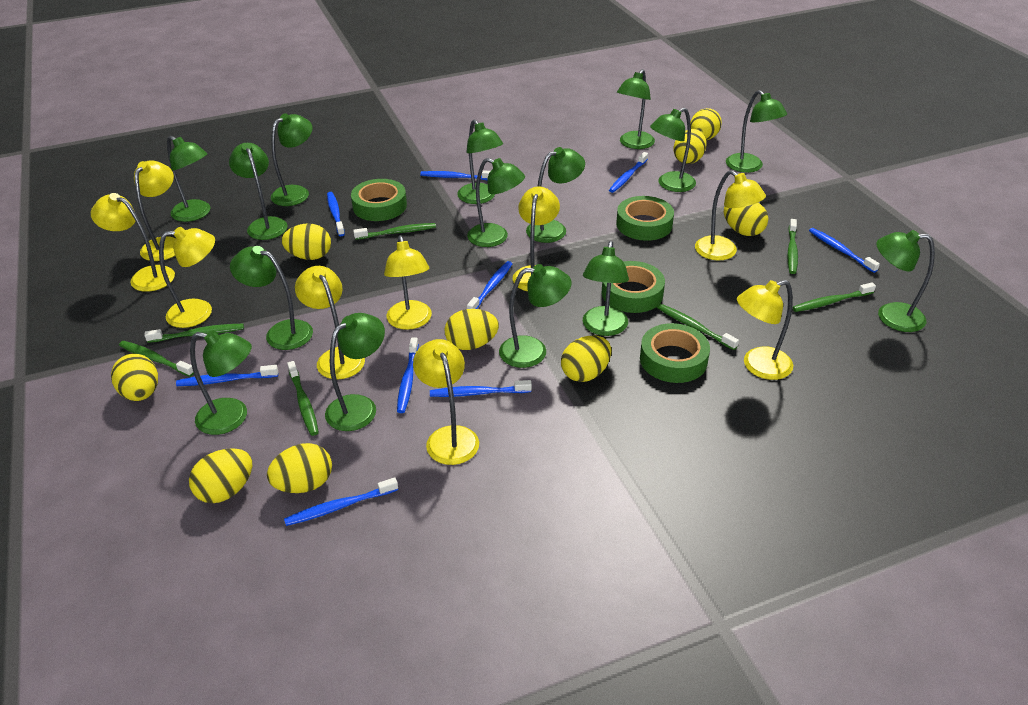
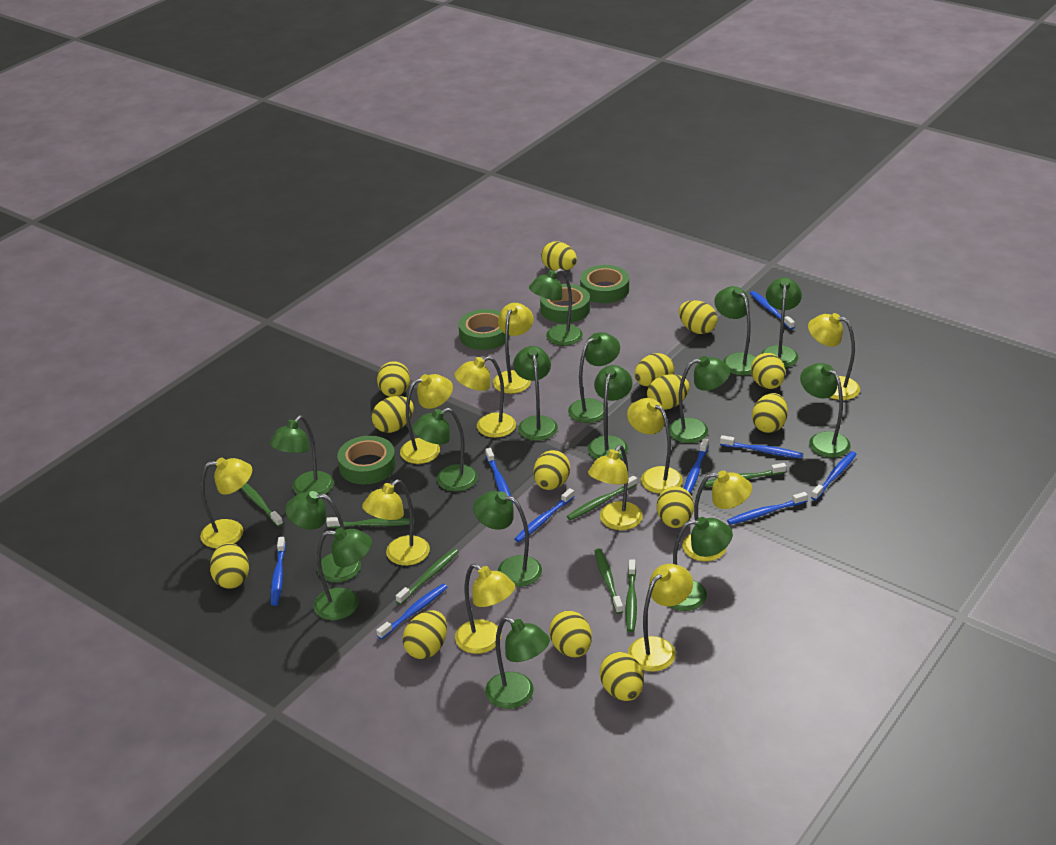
yellow egg: 9 -> 14
yellow lamp: 9 -> 11

